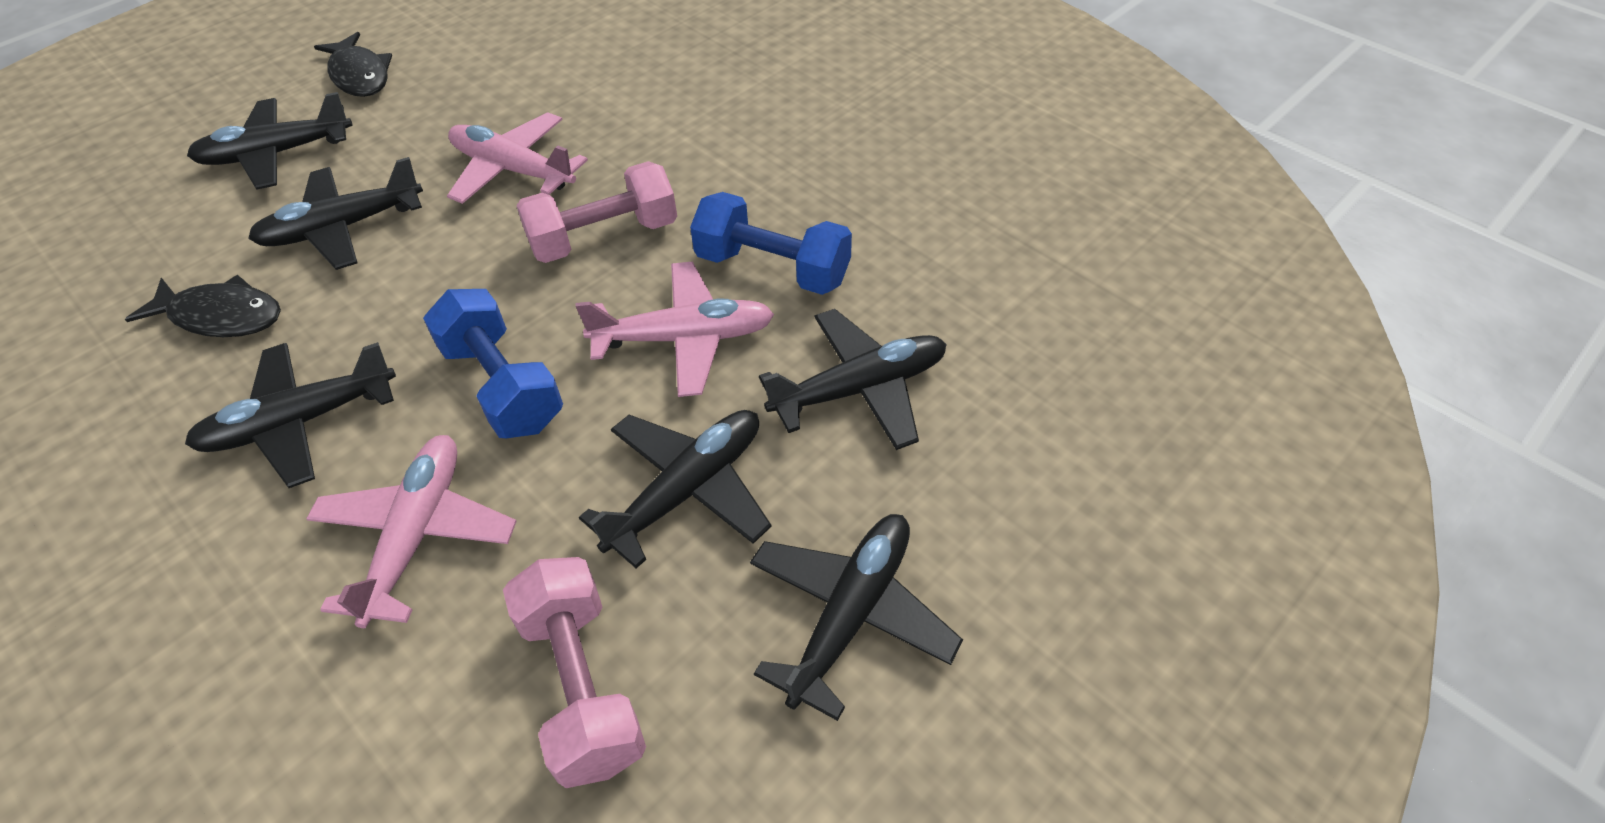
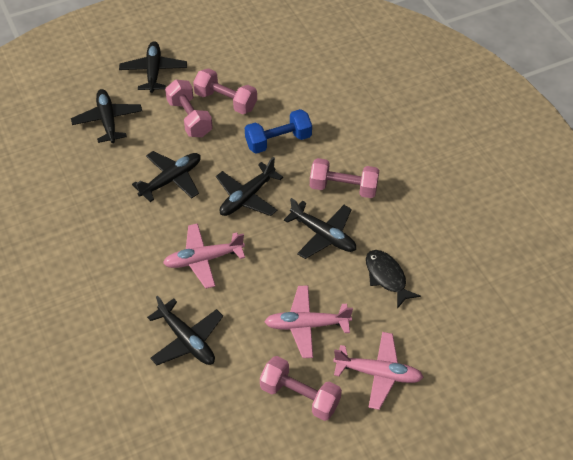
black fish: 2 -> 1
blue dumbbell: 2 -> 1
pink dumbbell: 2 -> 4

